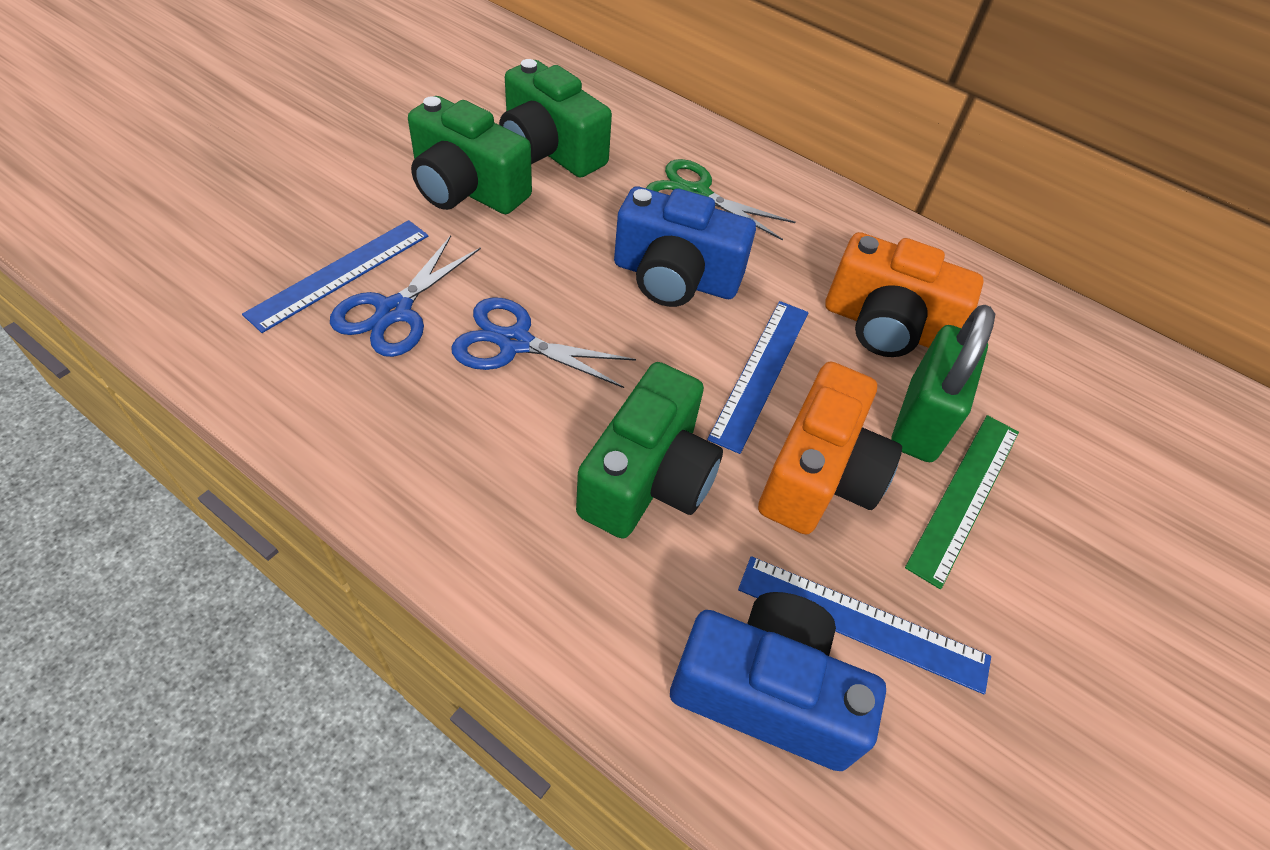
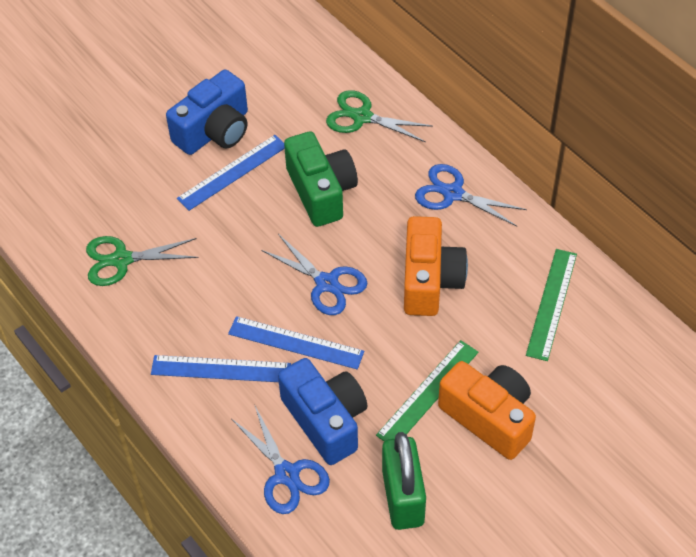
blue scissors: 2 -> 3
green camera: 3 -> 1
green ruler: 1 -> 2
green scissors: 1 -> 2

